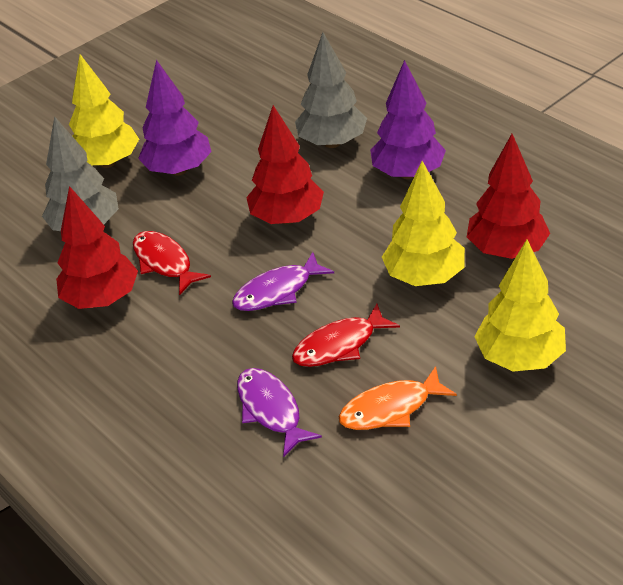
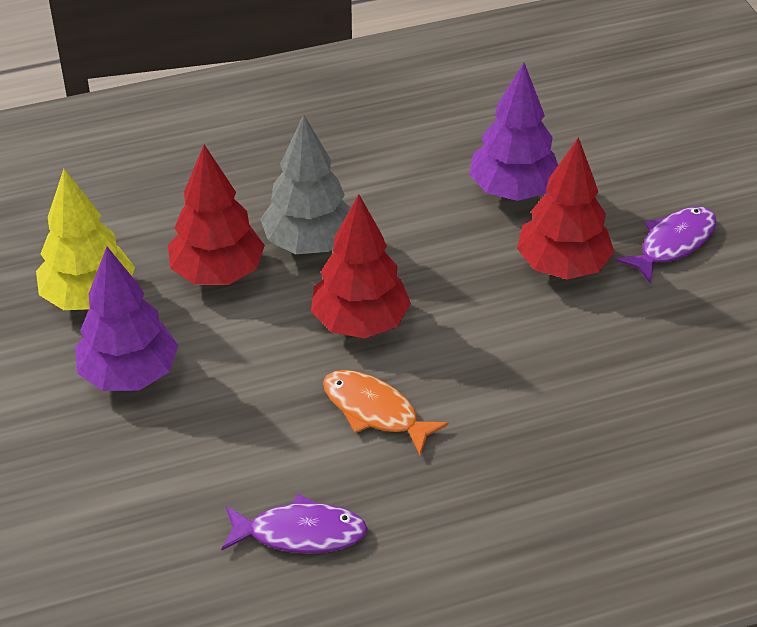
grey tree: 2 -> 1
red fish: 2 -> 0
yellow tree: 3 -> 1

